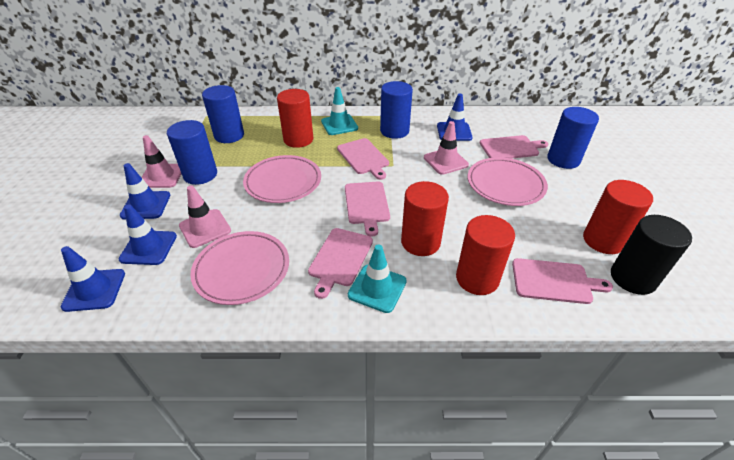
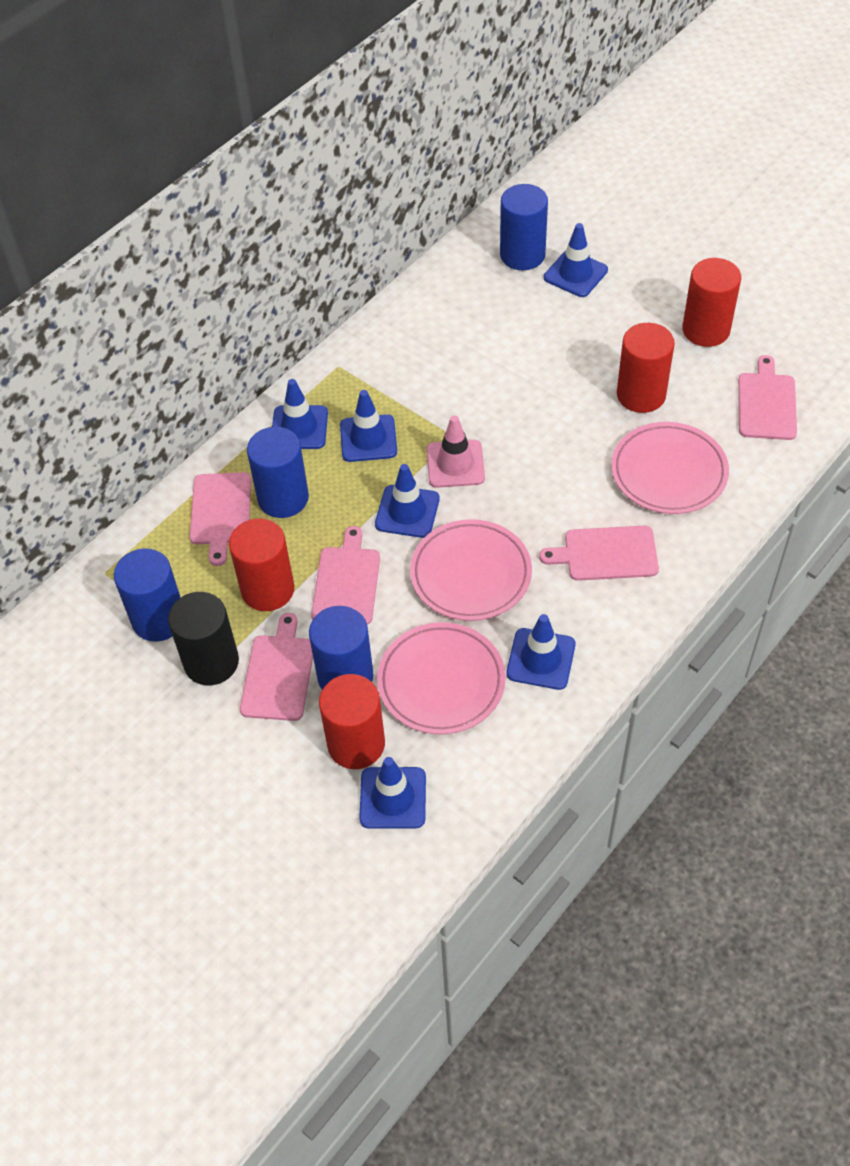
blue traffic cone: 4 -> 6
pink traffic cone: 3 -> 1
turquoise traffic cone: 2 -> 0

